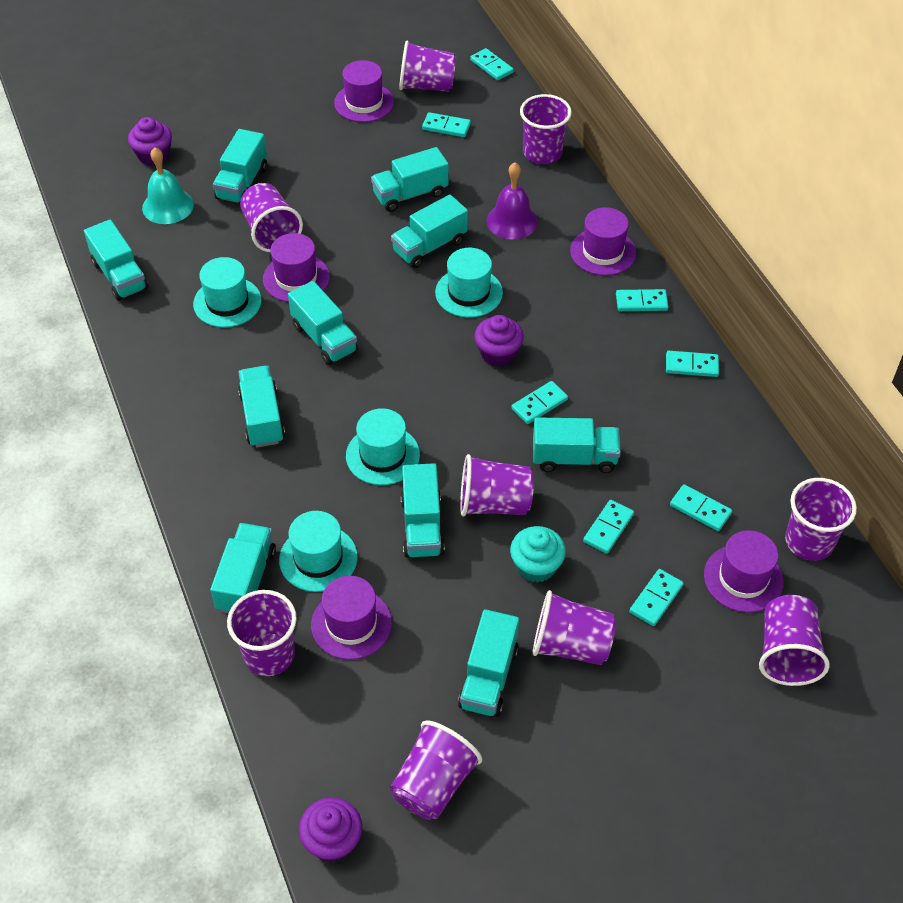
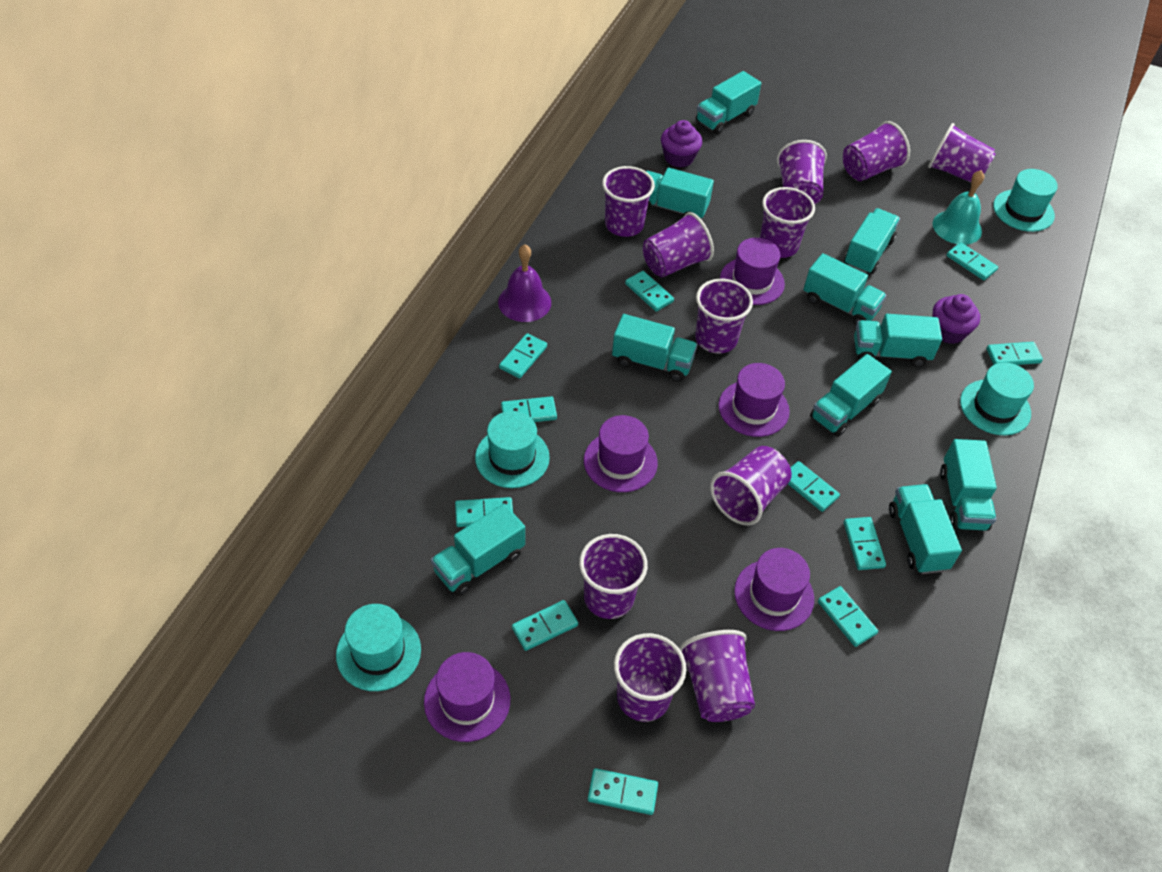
purple cup: 9 -> 11
purple cupcake: 3 -> 2
turquoise cupcake: 1 -> 0
turquoise domino: 8 -> 11

